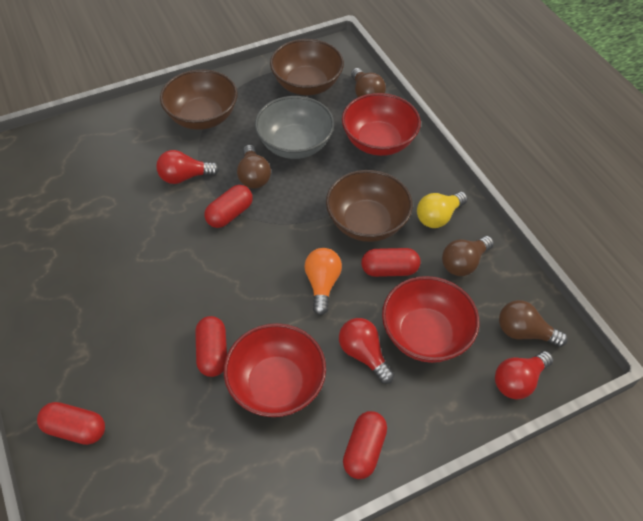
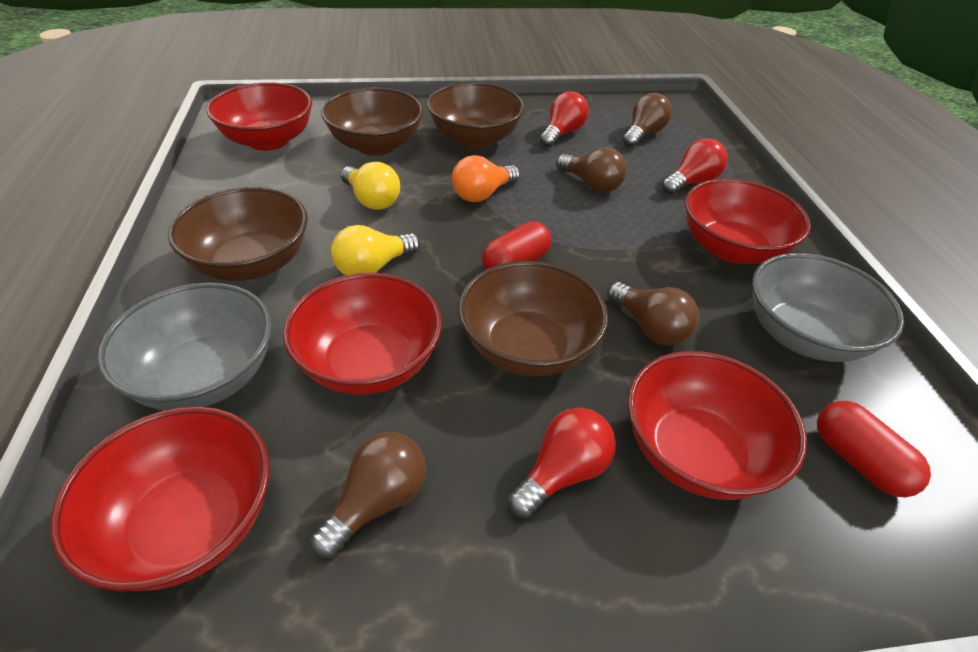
brown bowl: 3 -> 4
grey bowl: 1 -> 2
red bowl: 3 -> 5
red capsule: 5 -> 2
yellow light bulb: 1 -> 2

